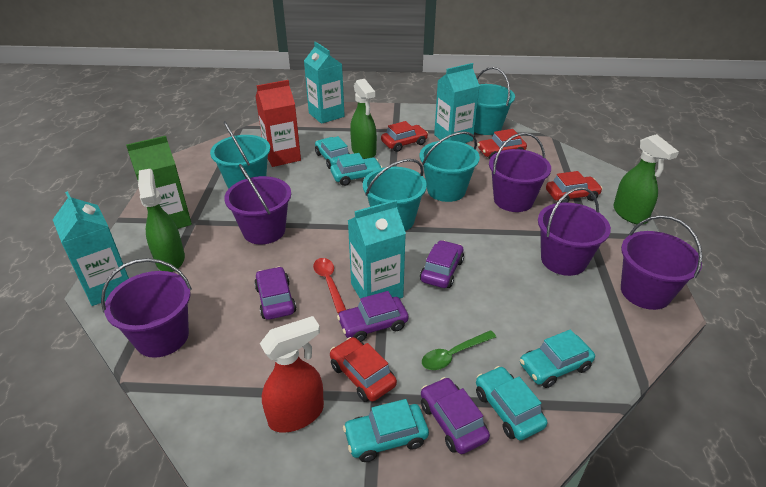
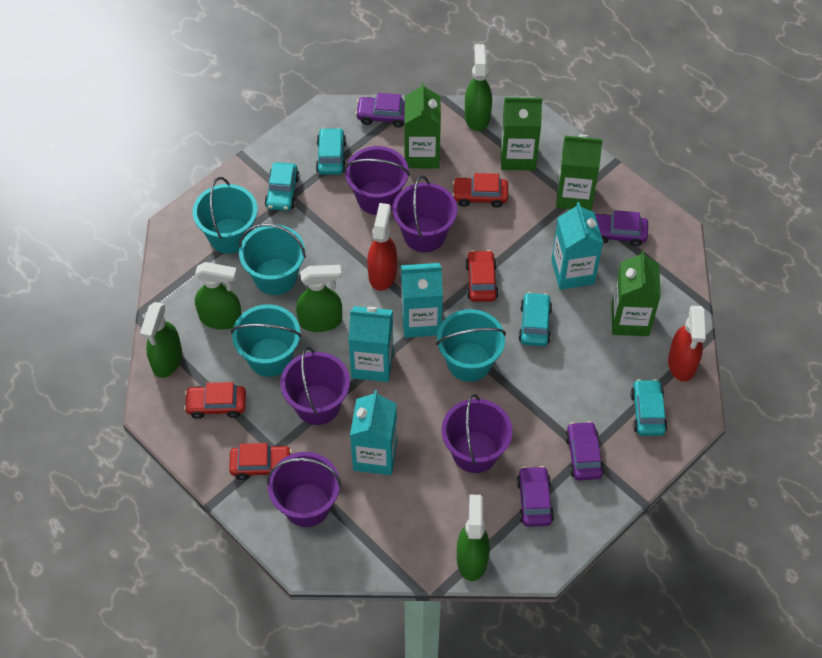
green carton: 1 -> 4
green spoon: 1 -> 0
green spray bottle: 3 -> 5
red carton: 1 -> 0
red spoon: 1 -> 0
red spray bottle: 1 -> 2
turquoise car: 5 -> 4

